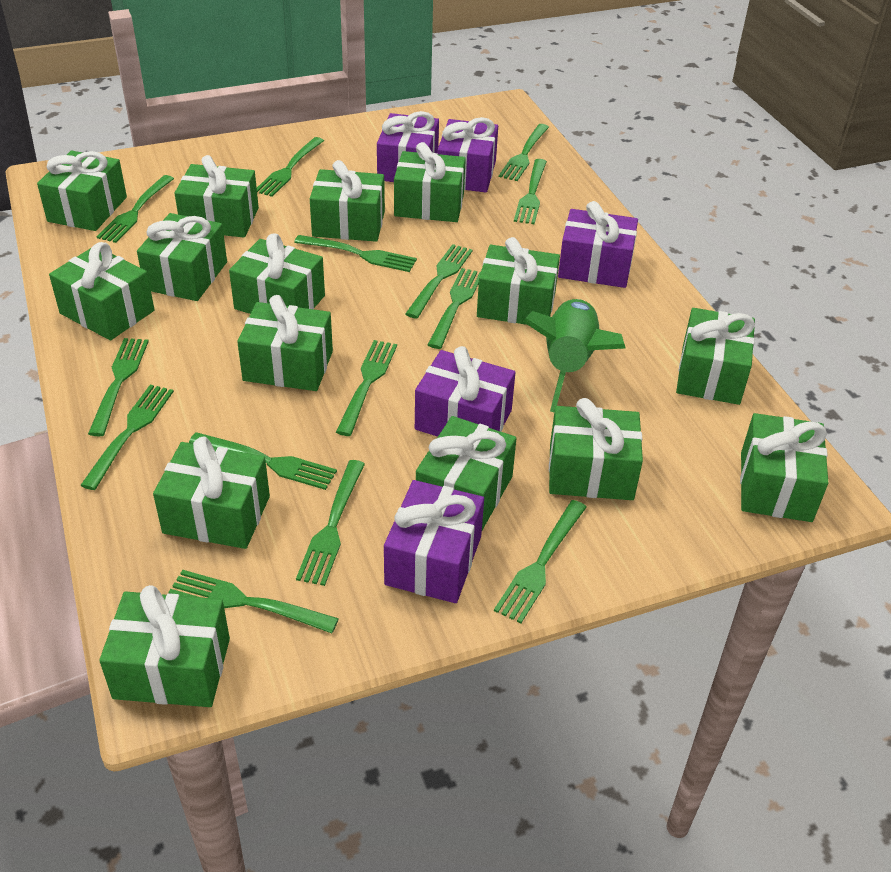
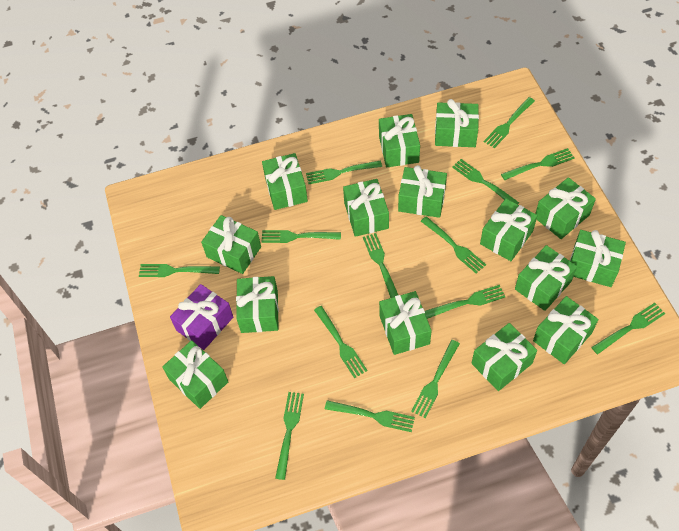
green rocket: 1 -> 0
purple gift: 5 -> 1

